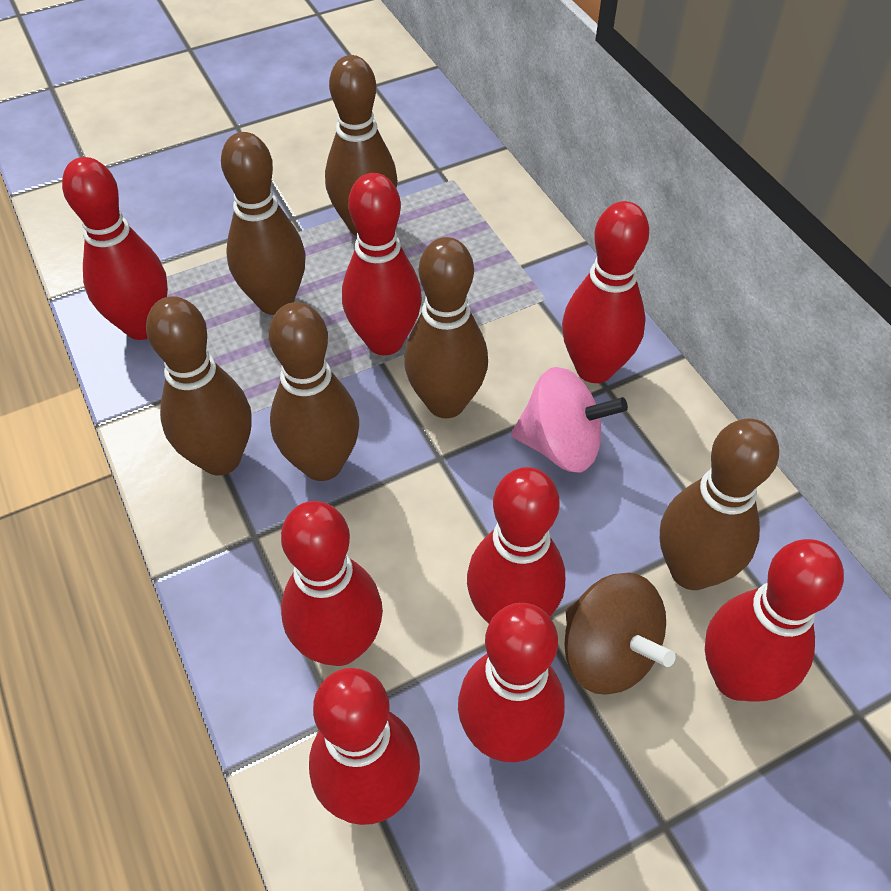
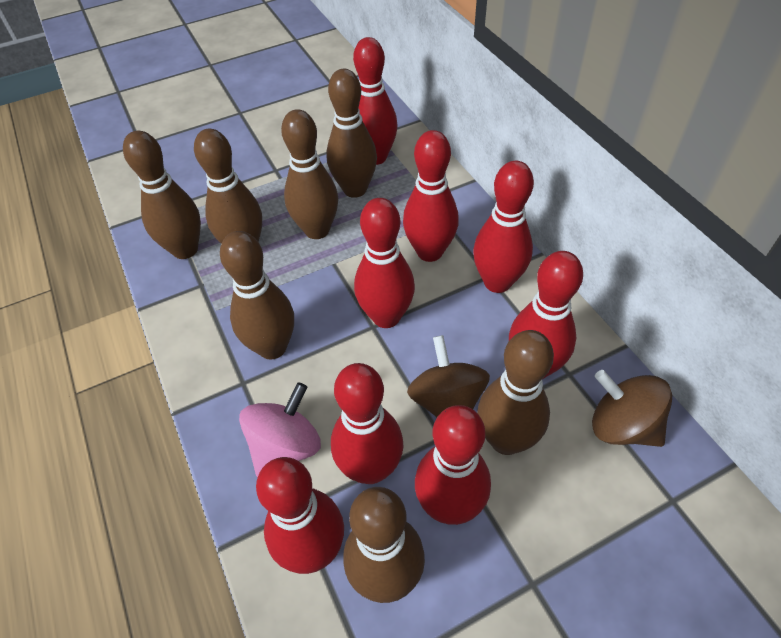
brown bowling pin: 6 -> 7
brown spinning top: 1 -> 2

